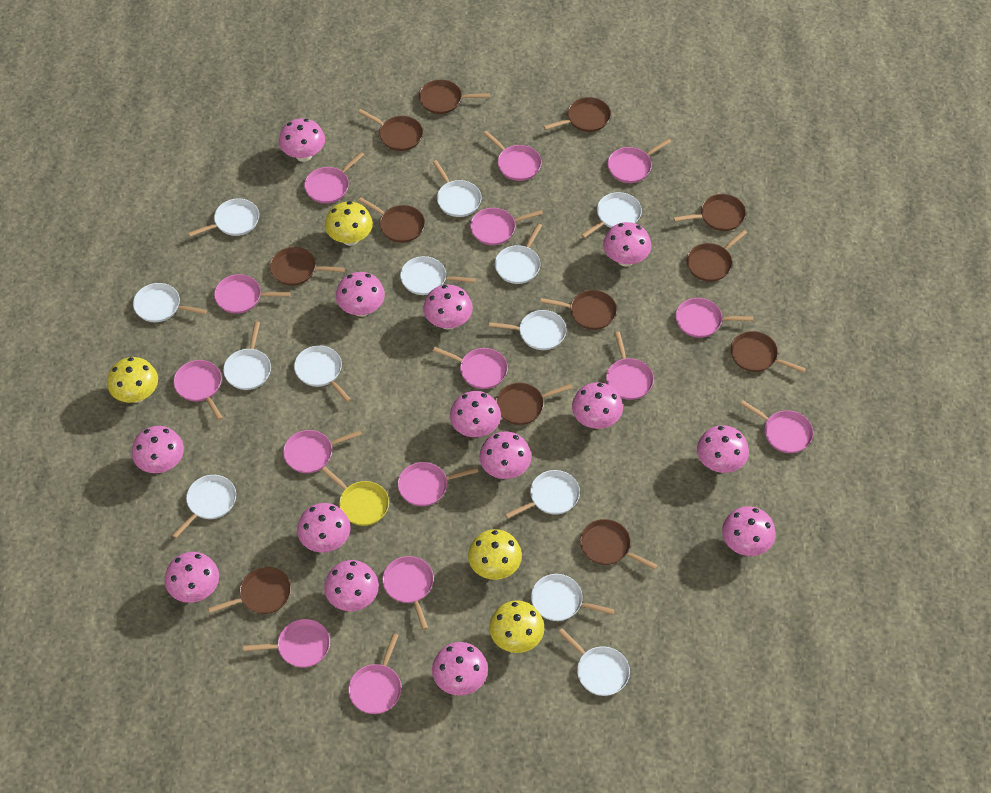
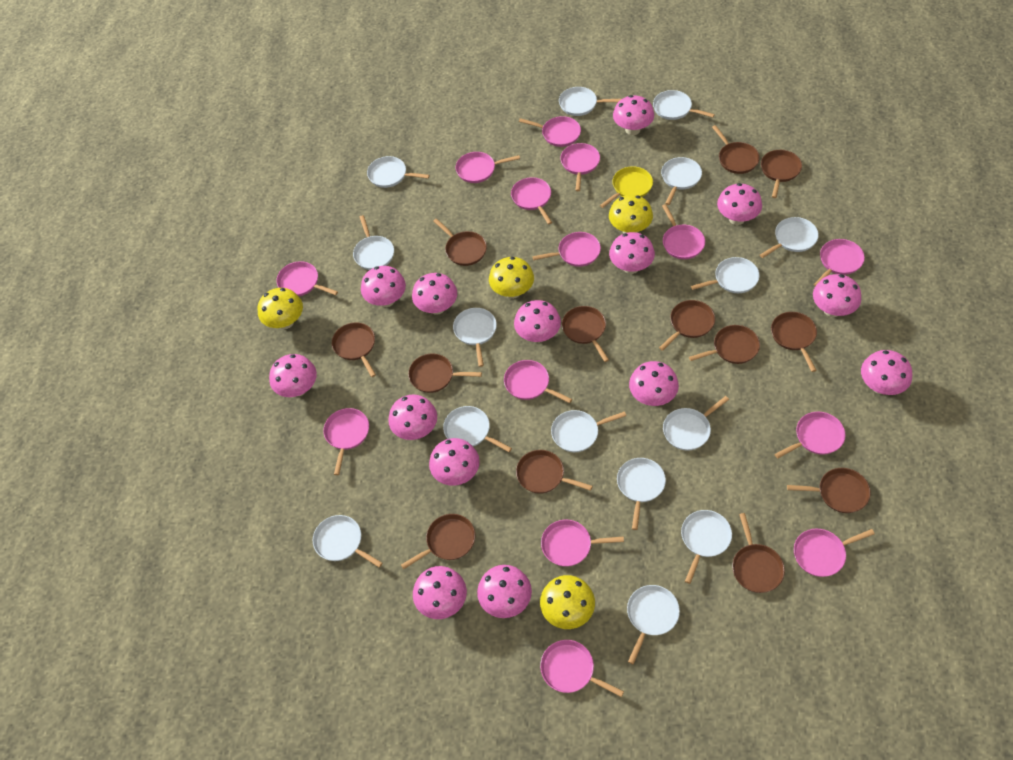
brown pan: 12 -> 13
pink pan: 15 -> 14
white pan: 13 -> 15

